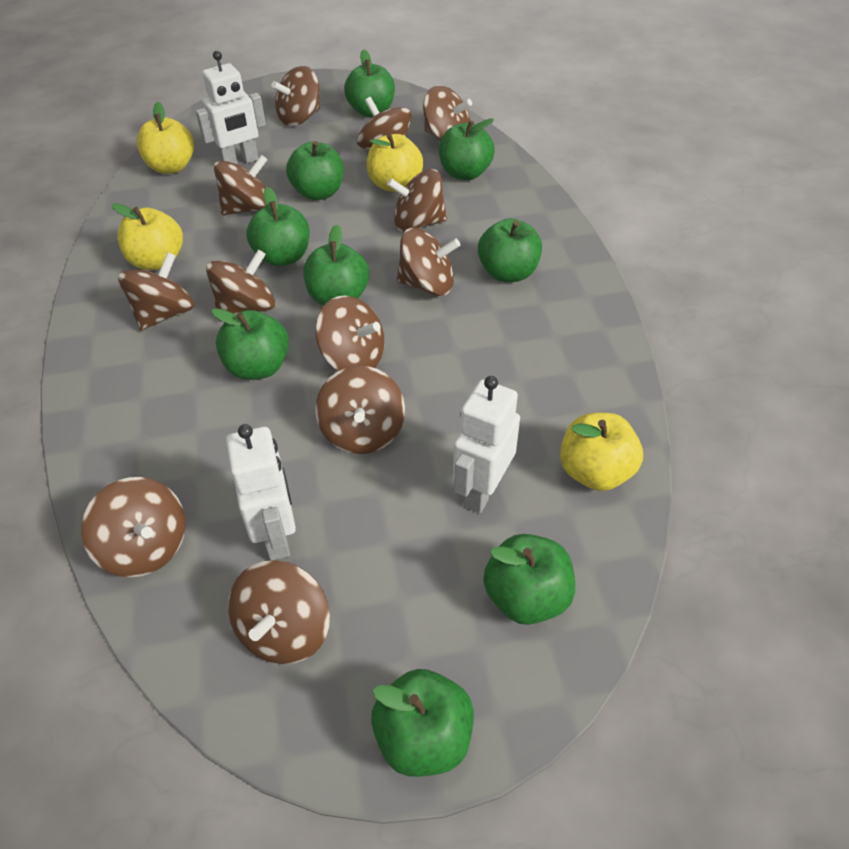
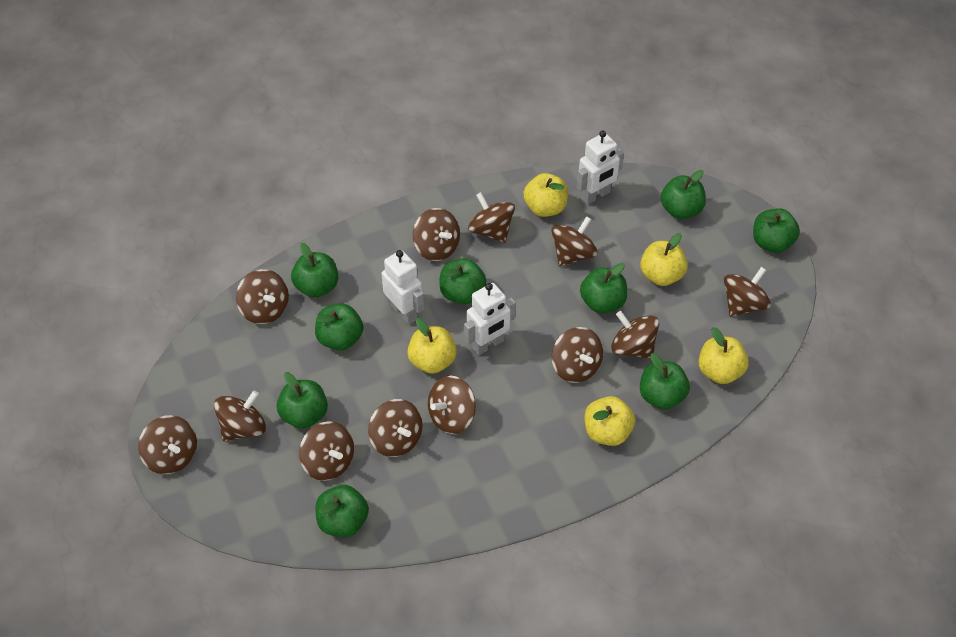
yellow apple: 4 -> 5

